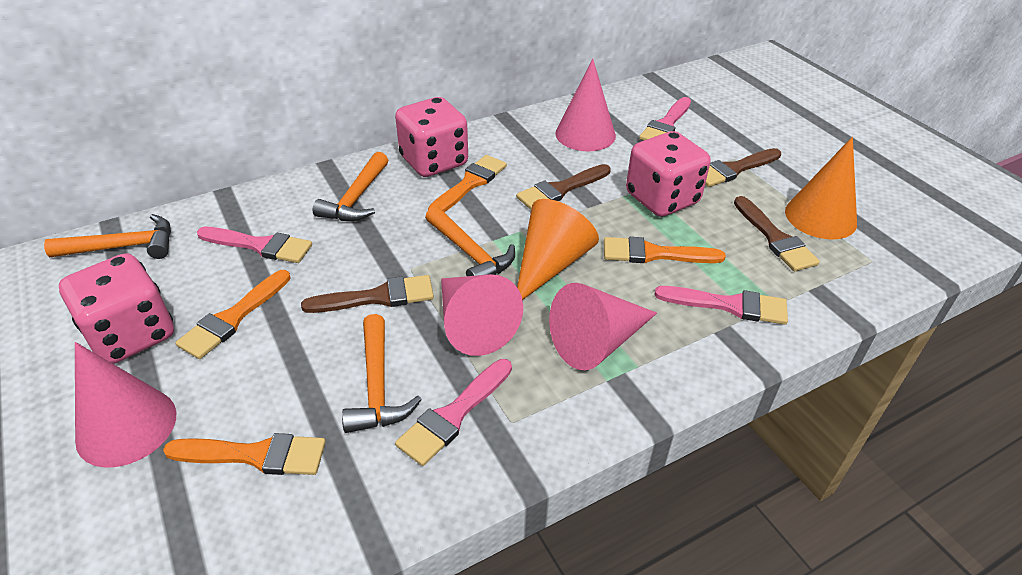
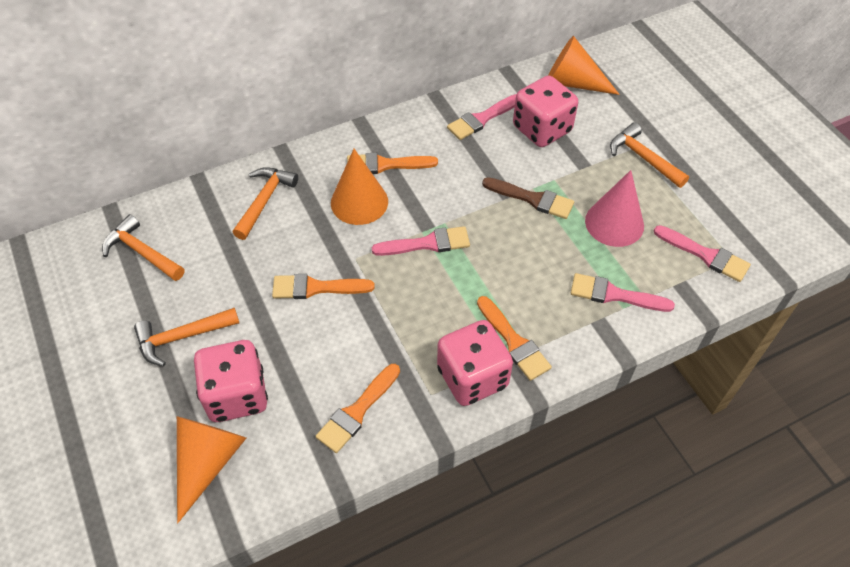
brown brush: 4 -> 1
orange cone: 2 -> 3
pink cone: 4 -> 1

